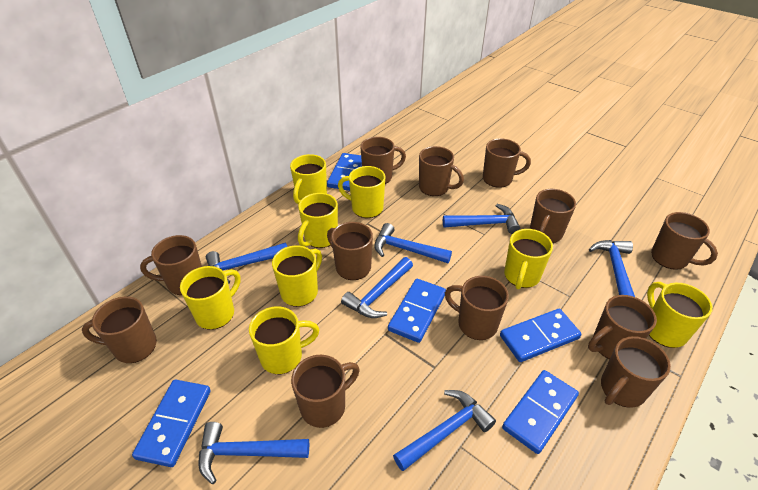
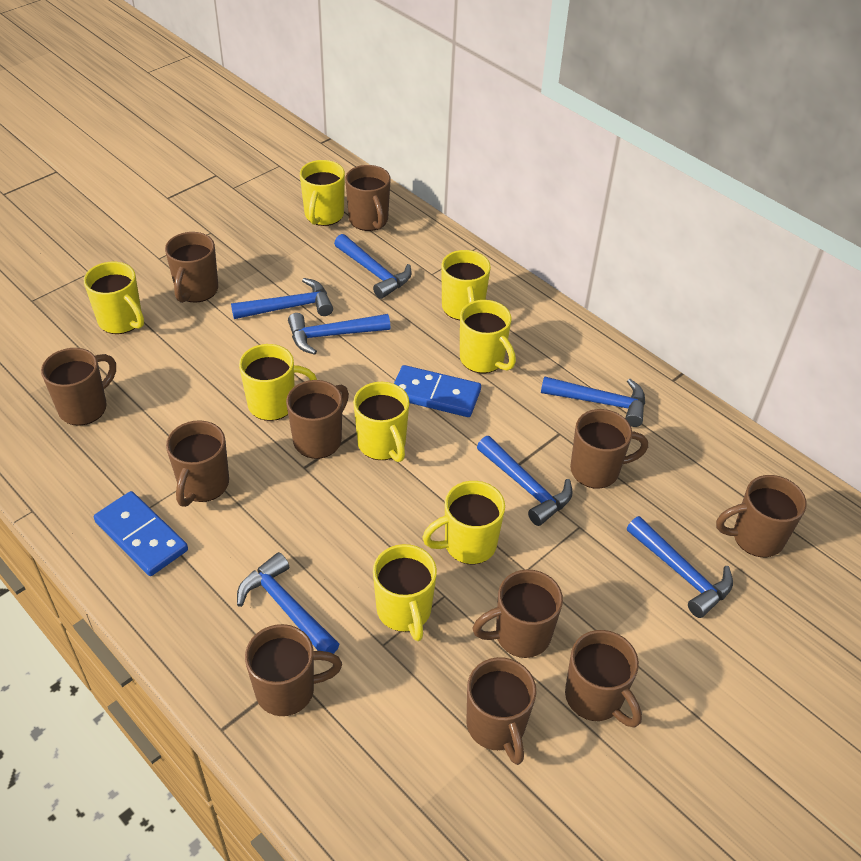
blue domino: 5 -> 2
brown mug: 12 -> 11

